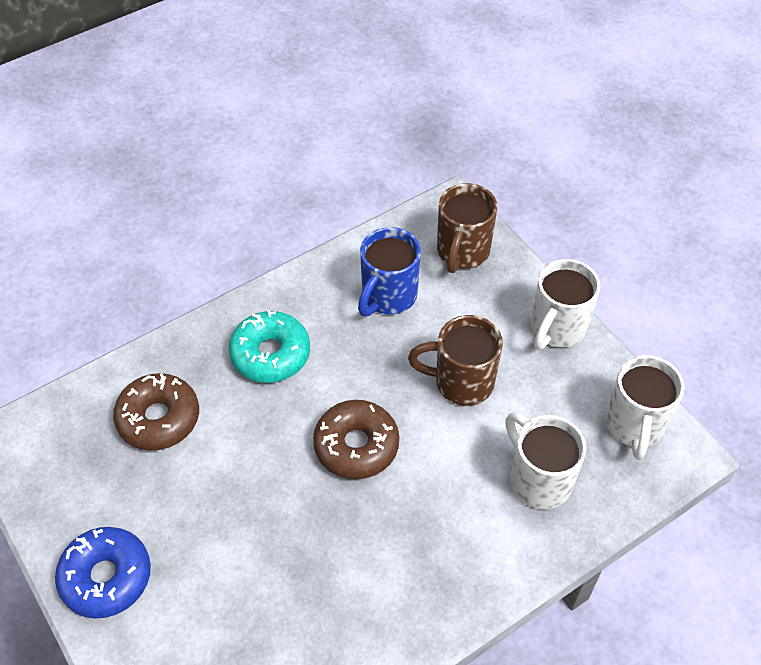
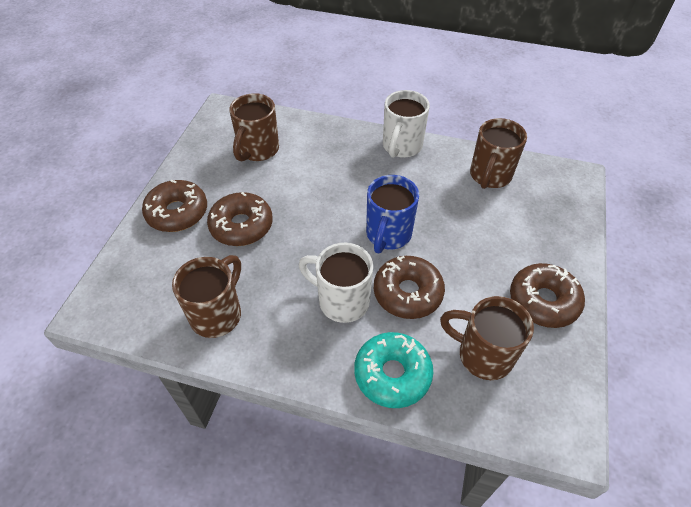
blue donut: 1 -> 0
brown donut: 2 -> 4
brown mug: 2 -> 4
white mug: 3 -> 2

